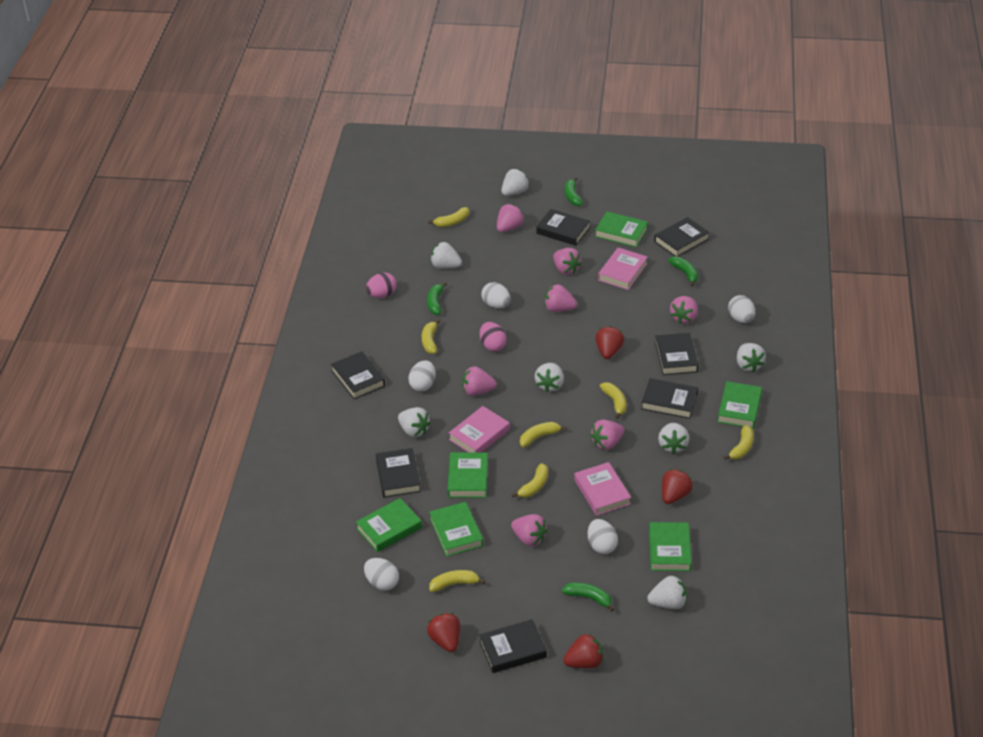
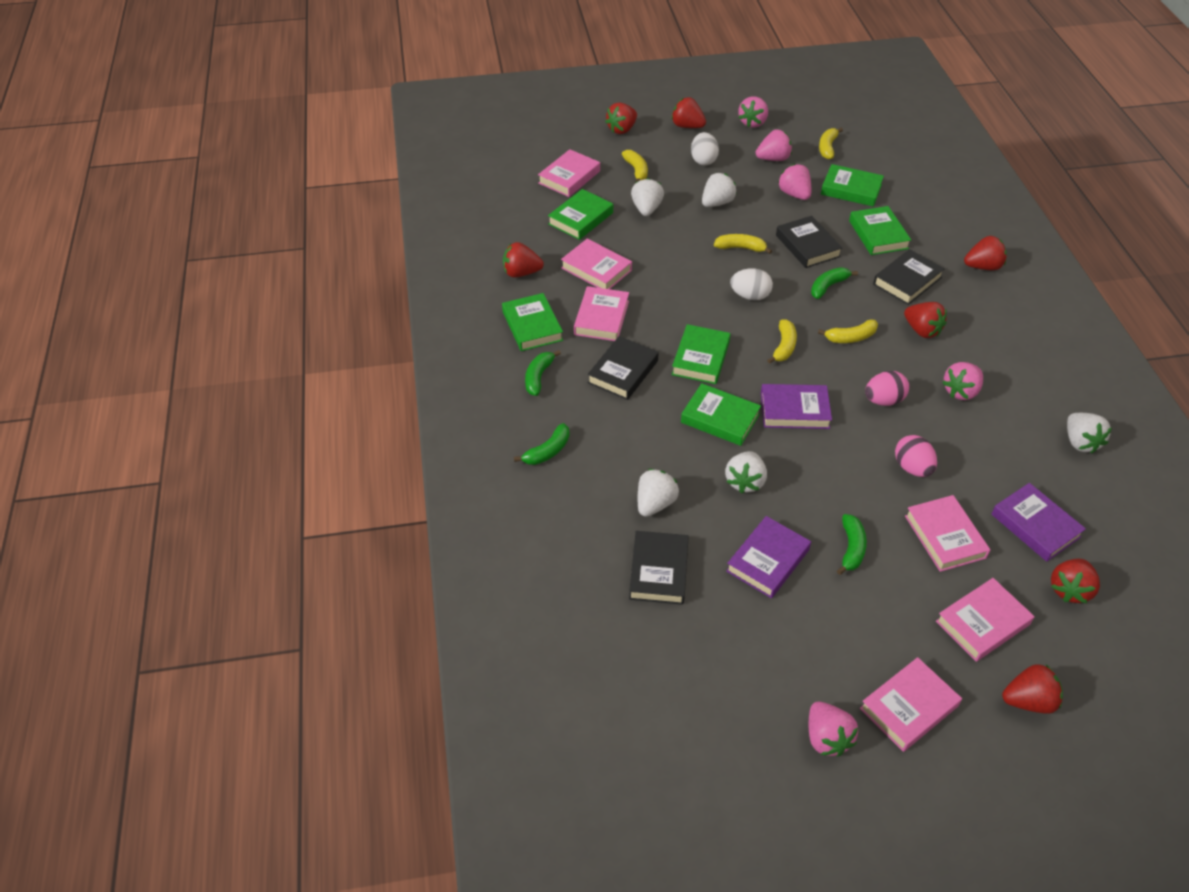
black book: 7 -> 4
pink book: 3 -> 6
pink strawberry: 7 -> 5
purple book: 0 -> 3
red strawberry: 4 -> 7
white egg: 5 -> 2
white strawberry: 7 -> 5
yellow banana: 7 -> 5

